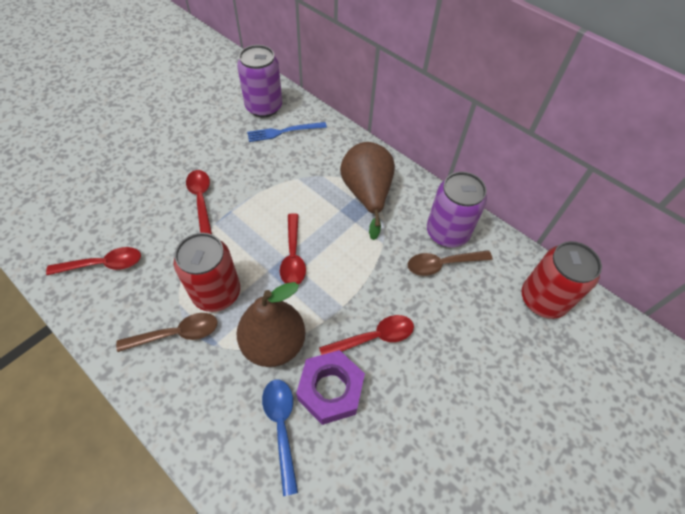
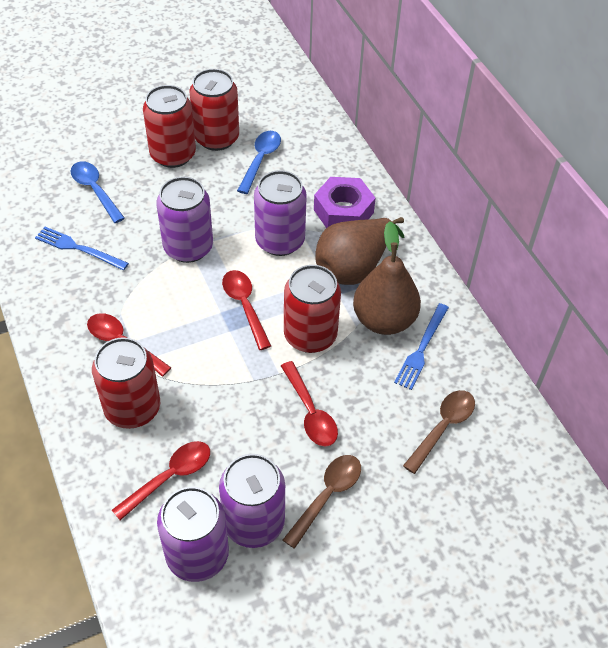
blue fork: 1 -> 2
blue spoon: 1 -> 2
purple can: 2 -> 4
red can: 2 -> 4

